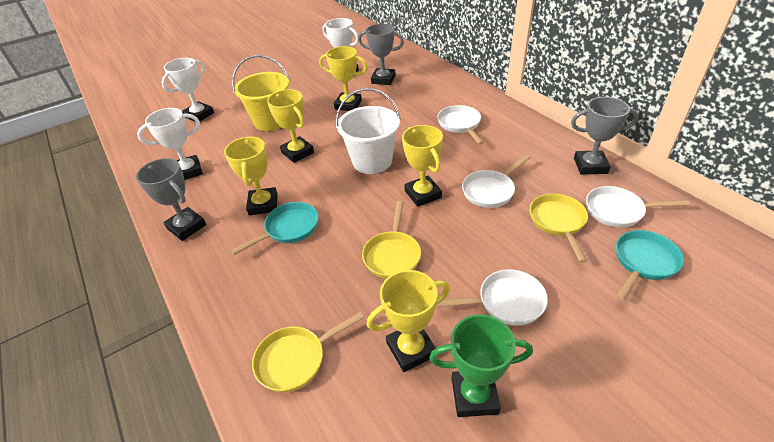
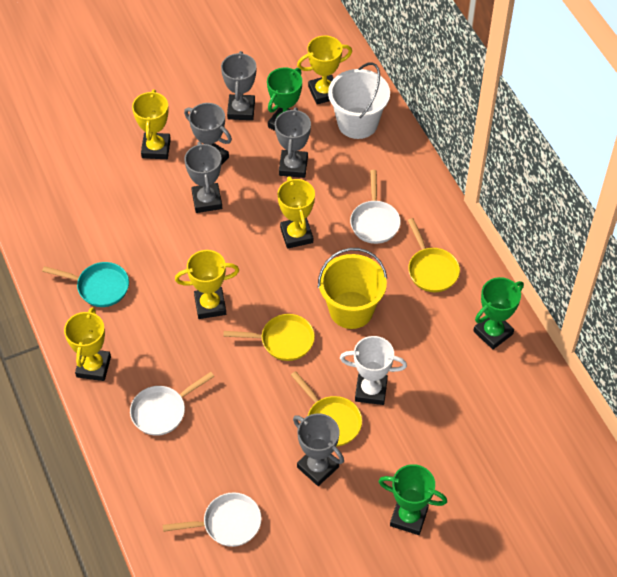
green trophy: 1 -> 3
grey trophy: 3 -> 5
turquoise pan: 2 -> 1
white pan: 4 -> 3
white trophy: 3 -> 1

